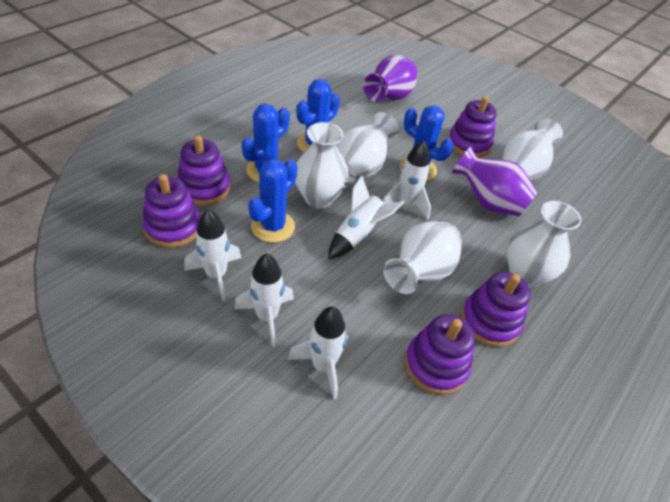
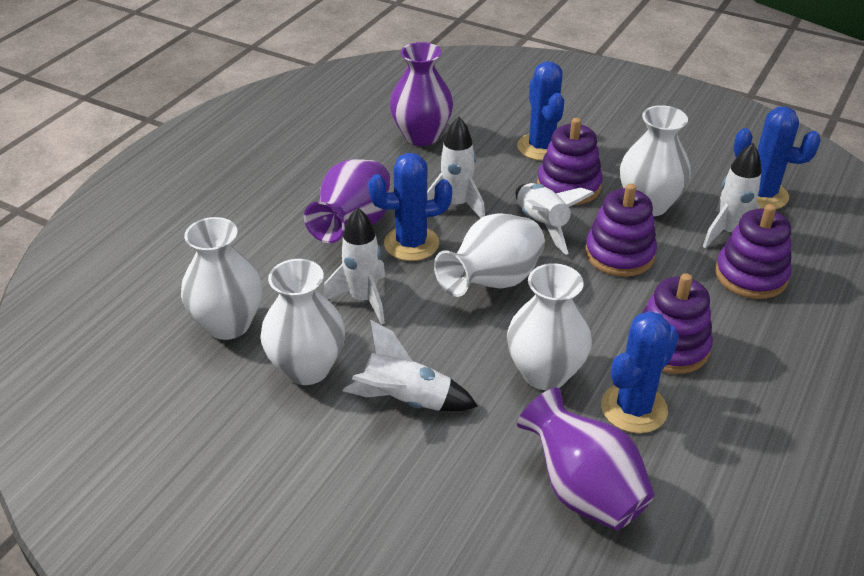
purple stacking toy: 5 -> 4
purple vase: 2 -> 3

